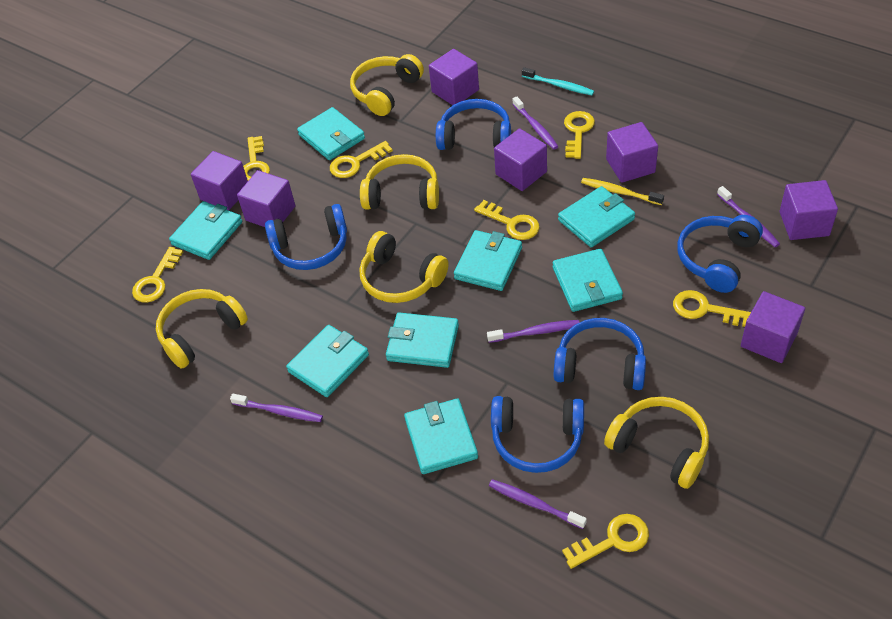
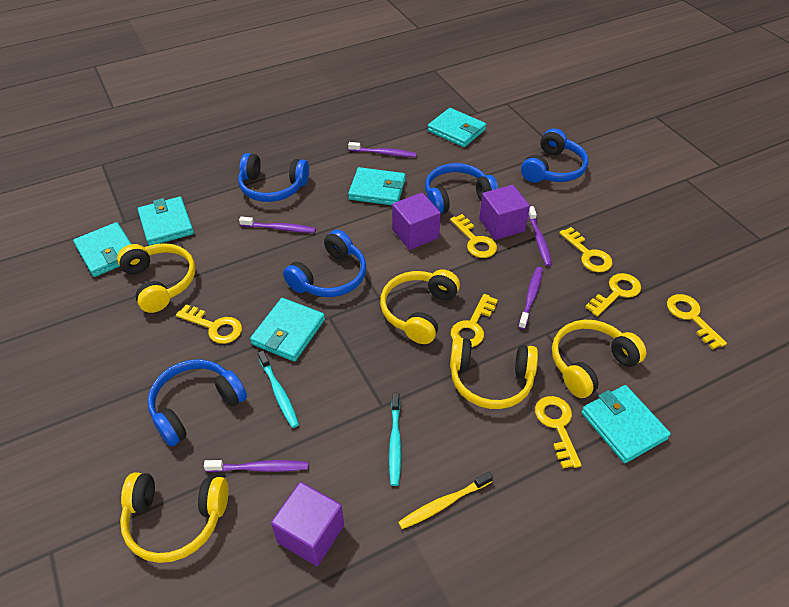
purple cube: 7 -> 3
turquoise toothbrush: 1 -> 2
turquoise wallet: 8 -> 6

